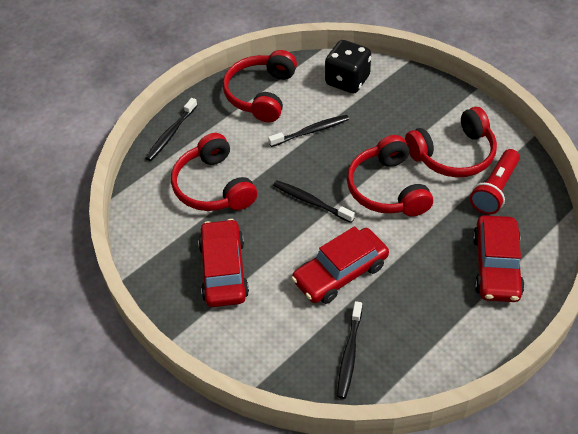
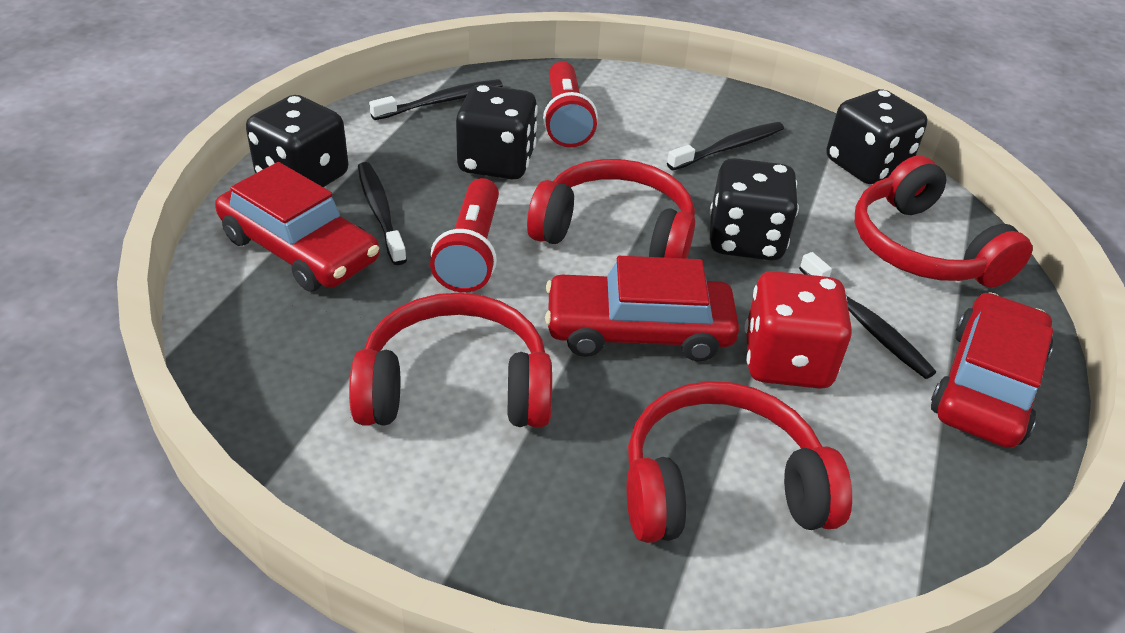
black dice: 1 -> 4
red dice: 0 -> 1
red flashlight: 1 -> 2

